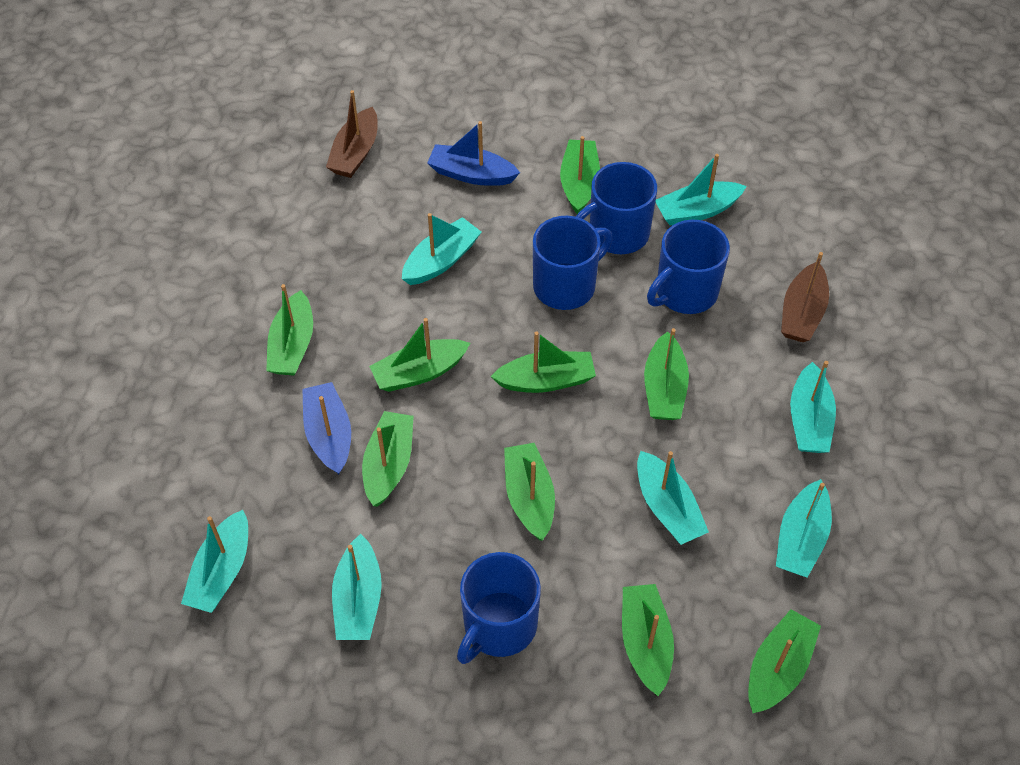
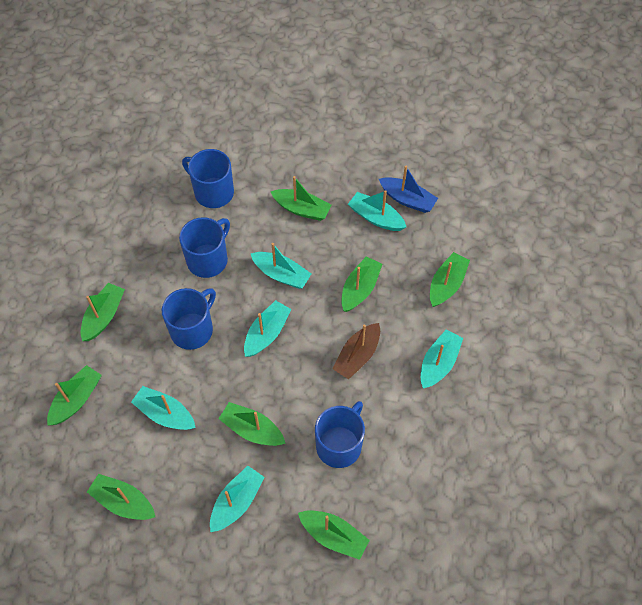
blue boat: 2 -> 1
brown boat: 2 -> 1
green boat: 9 -> 8
turquoise boat: 7 -> 6

